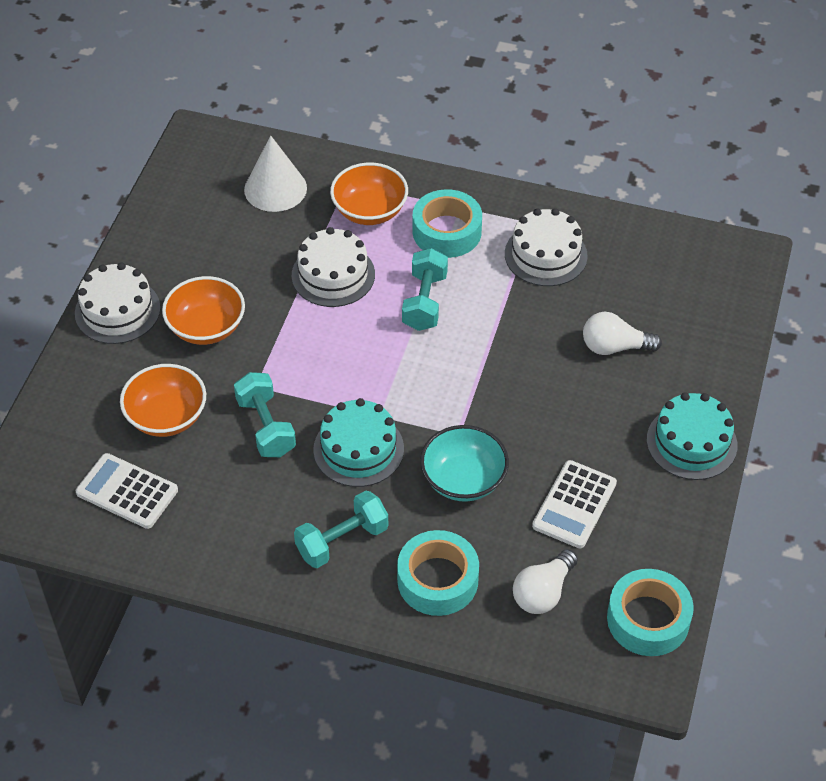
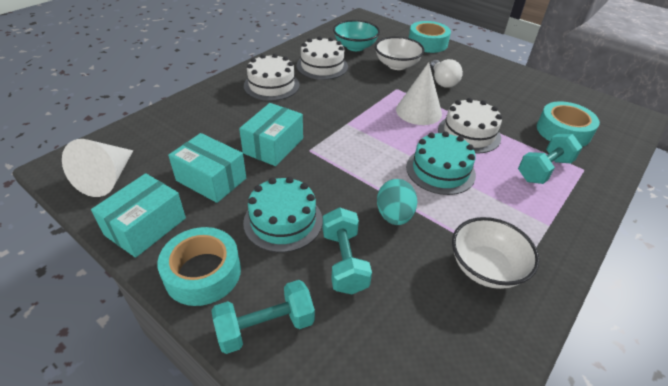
orange bowl: 3 -> 0
turquoise box: 0 -> 3
turquoise egg: 0 -> 1
white bowl: 0 -> 2
white calculator: 2 -> 0
white cone: 1 -> 2
white light bulb: 2 -> 1

